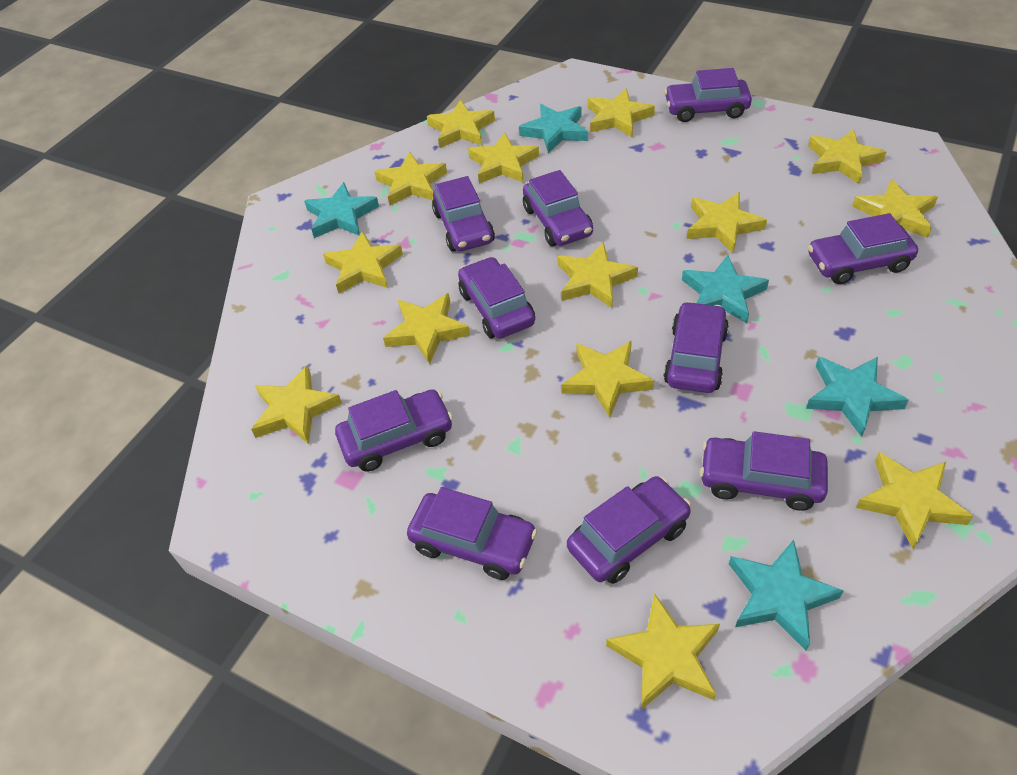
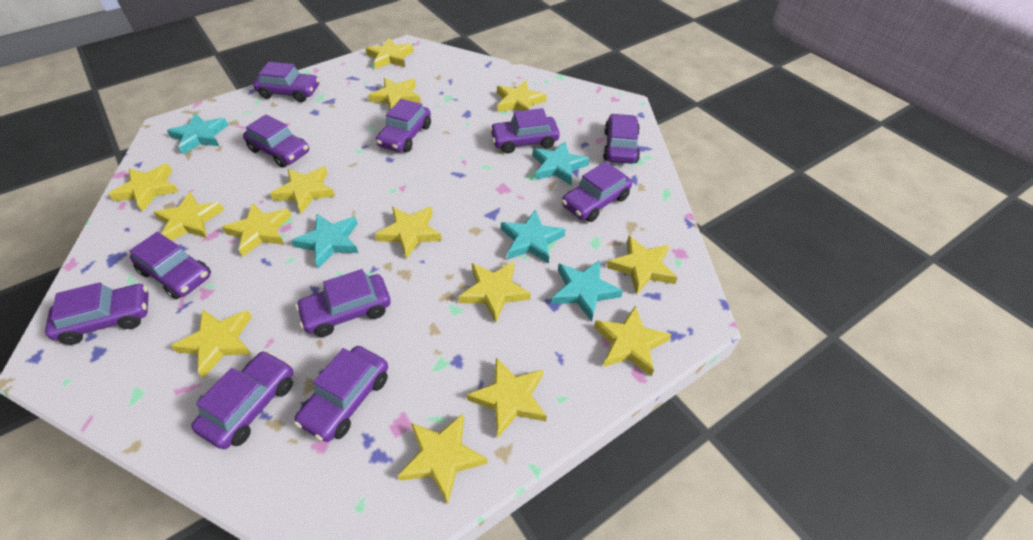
purple car: 10 -> 11

